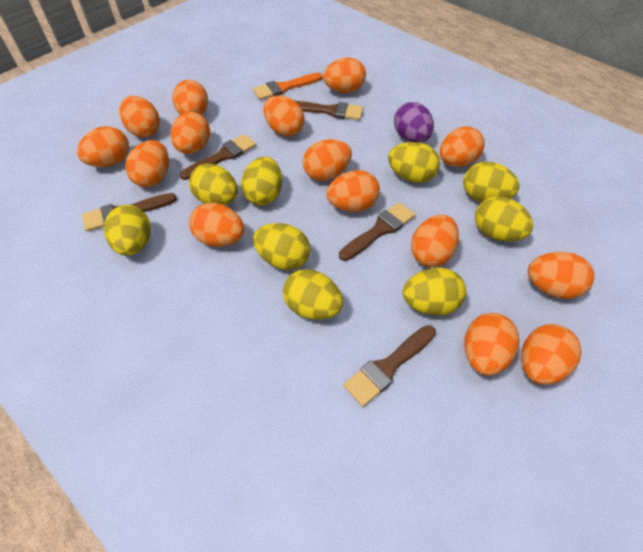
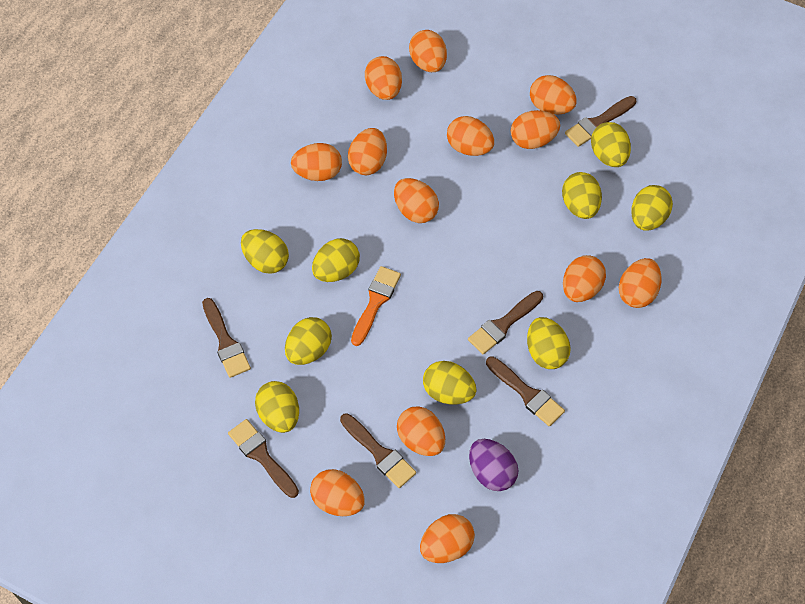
brown brush: 5 -> 6
orange egg: 15 -> 13

